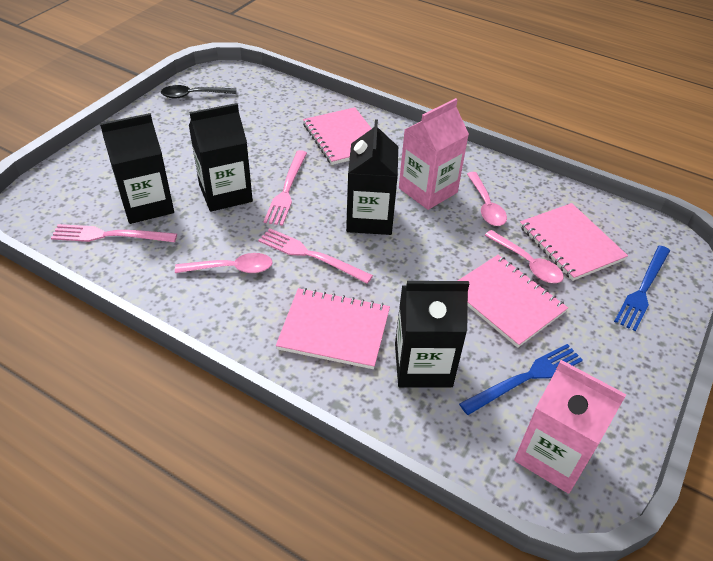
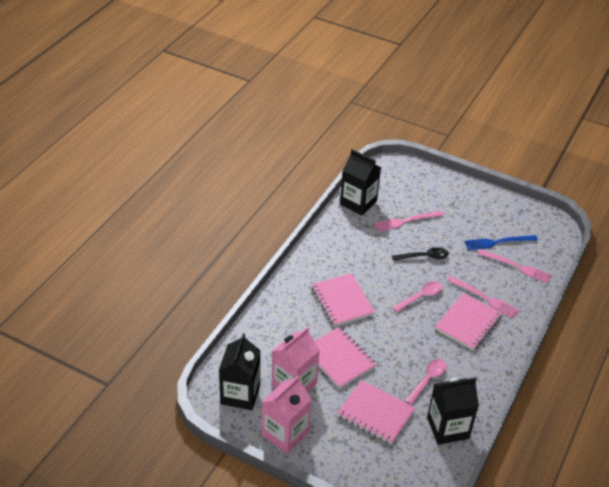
black carton: 4 -> 3
blue fork: 2 -> 1
pink spoon: 3 -> 2

